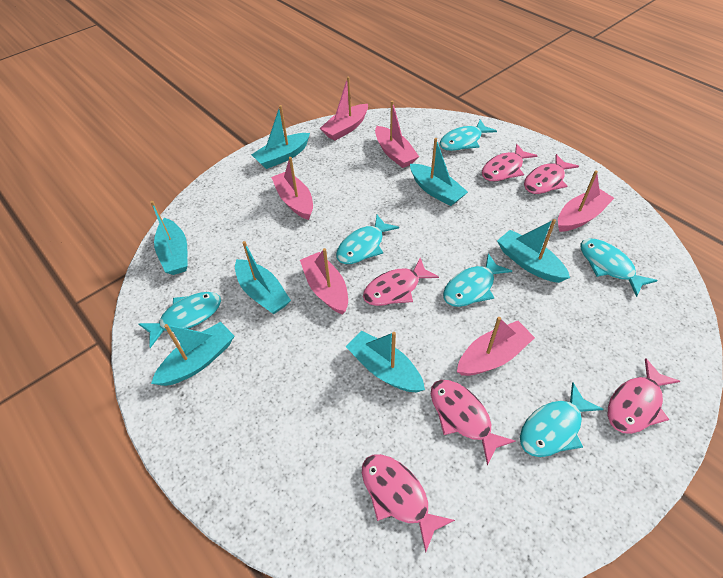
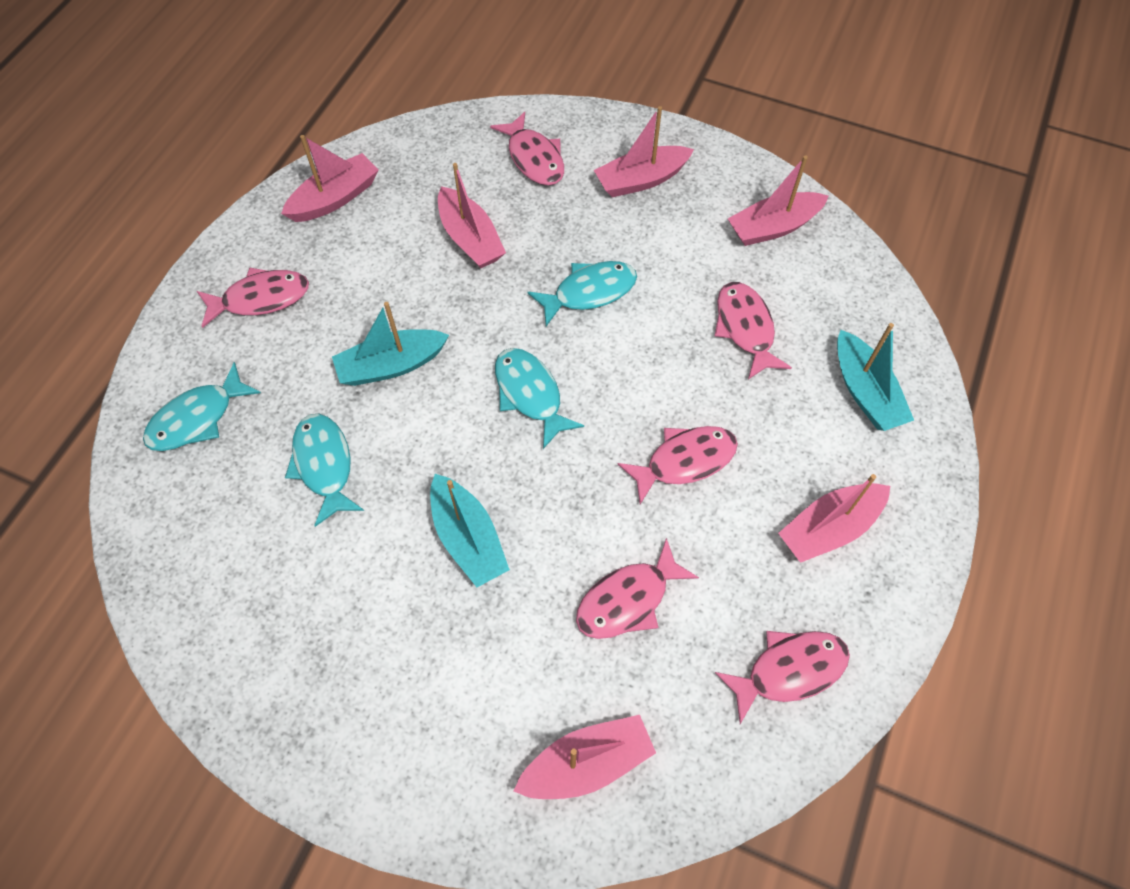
turquoise boat: 7 -> 3
turquoise fish: 6 -> 4

